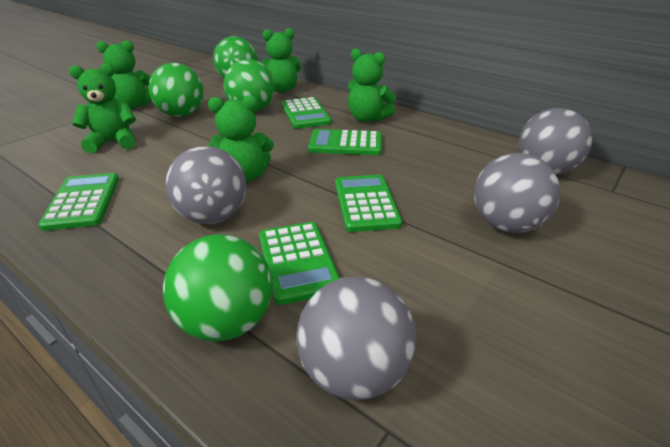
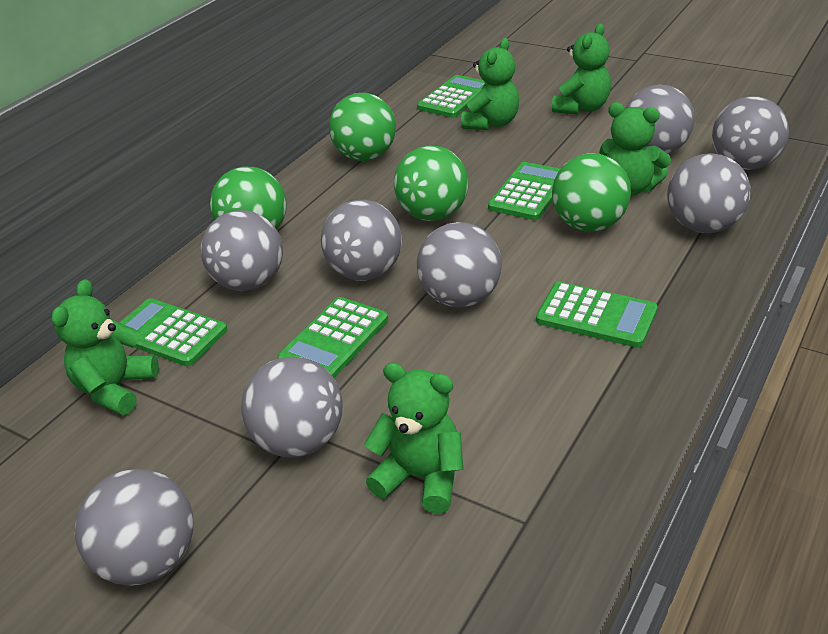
grey ball: 4 -> 8

